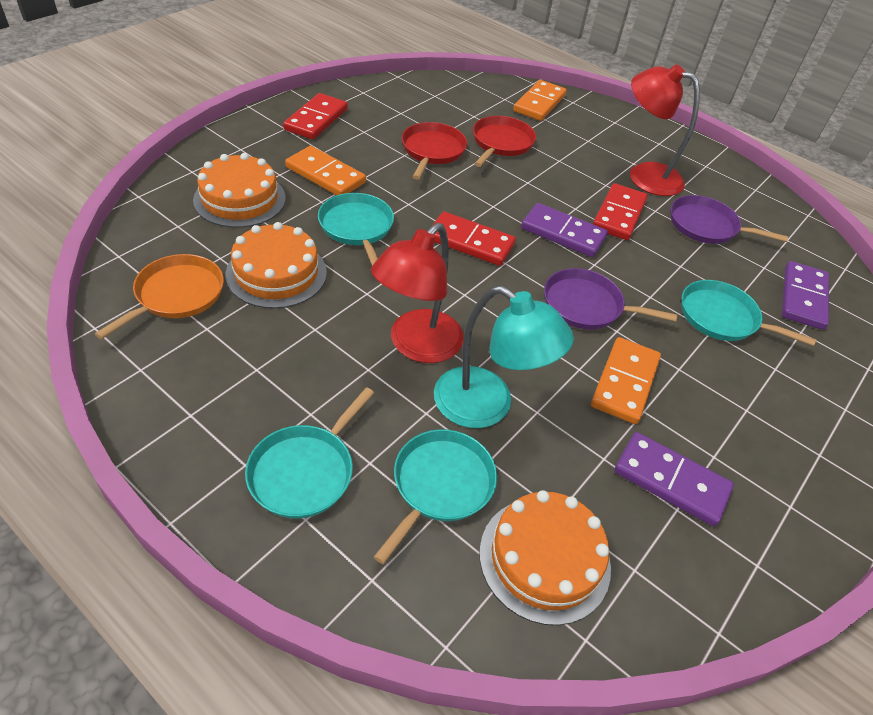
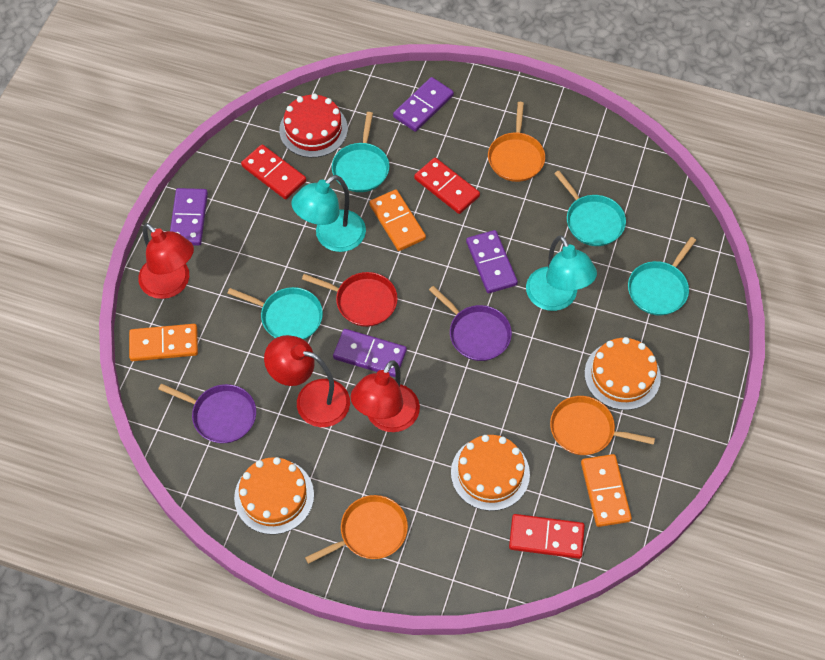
orange pan: 1 -> 3
purple domino: 3 -> 4
red cake: 0 -> 1
red lamp: 2 -> 3
red pan: 2 -> 1
turquoise lamp: 1 -> 2

